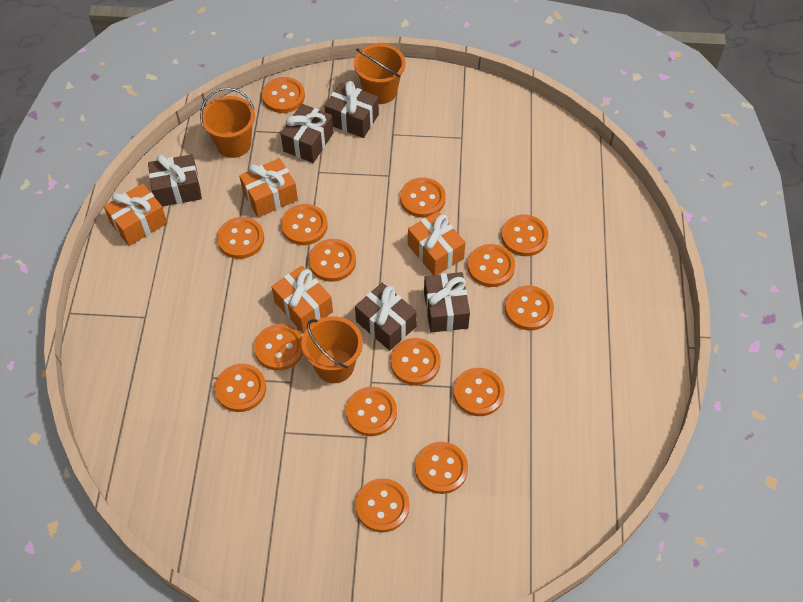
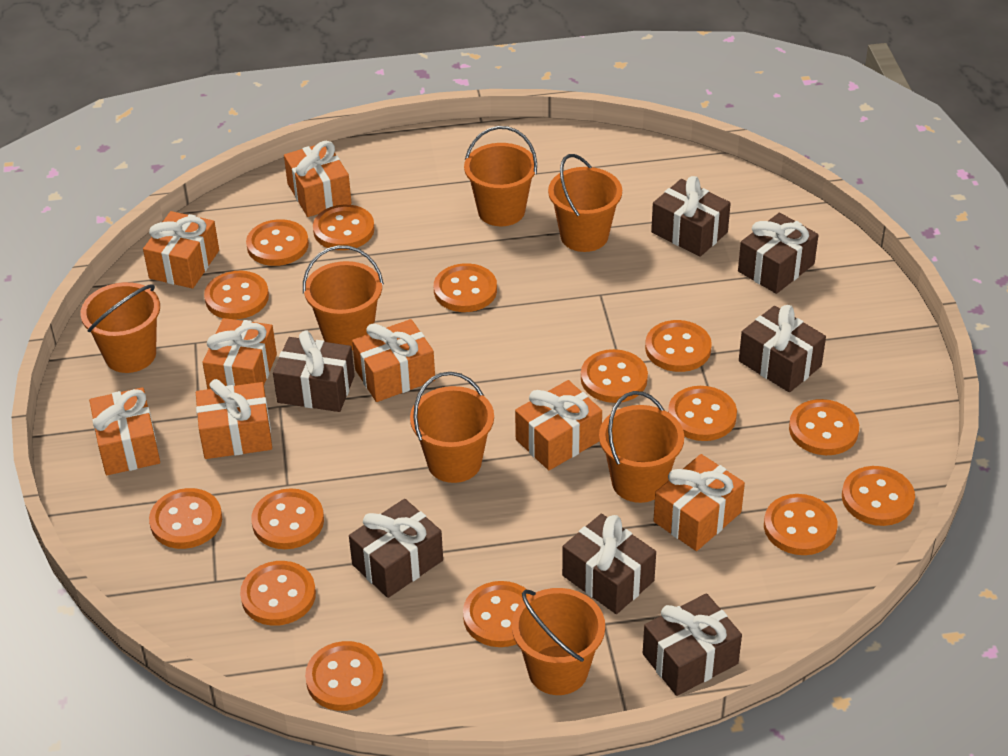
brown gift: 5 -> 7
orange bucket: 3 -> 7
orange gift: 4 -> 8

